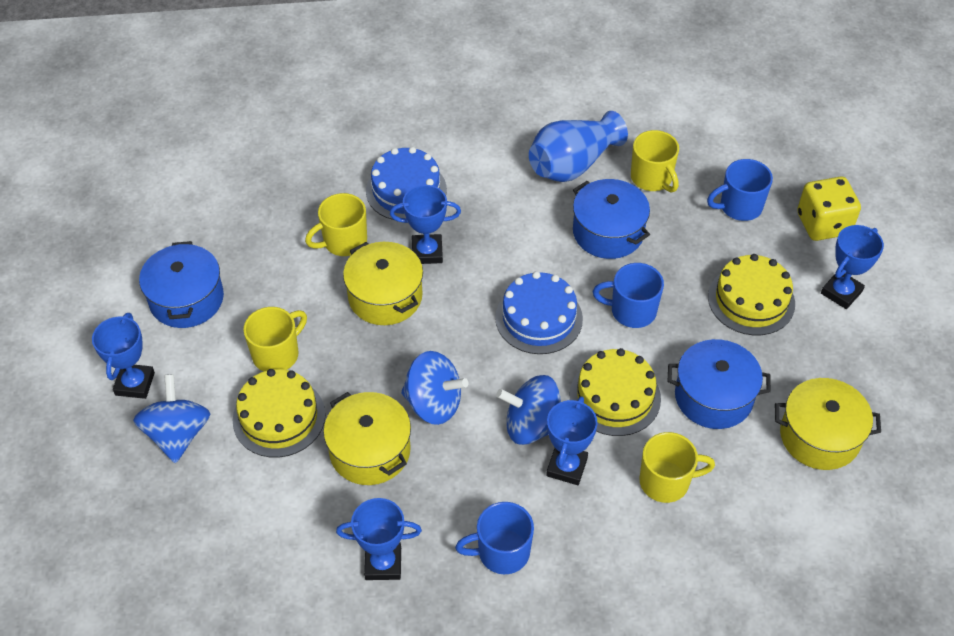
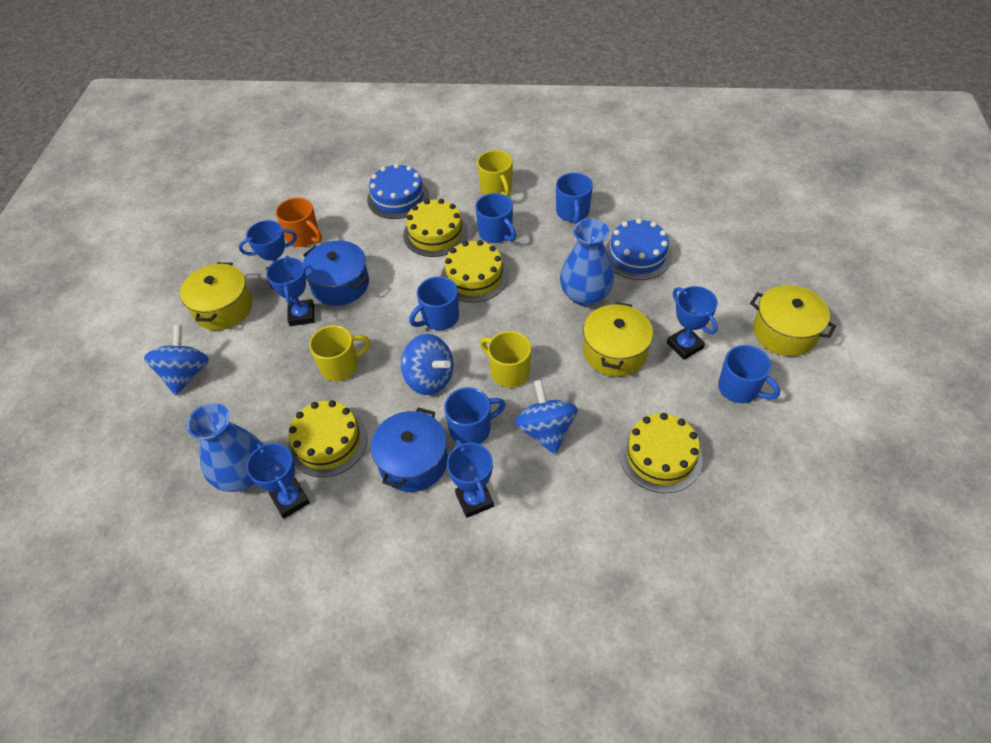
blue mug: 3 -> 5
blue pot: 3 -> 2
blue vase: 1 -> 2
orange mug: 0 -> 1
yellow cake: 3 -> 4
yellow dice: 1 -> 0
yellow mug: 4 -> 3

